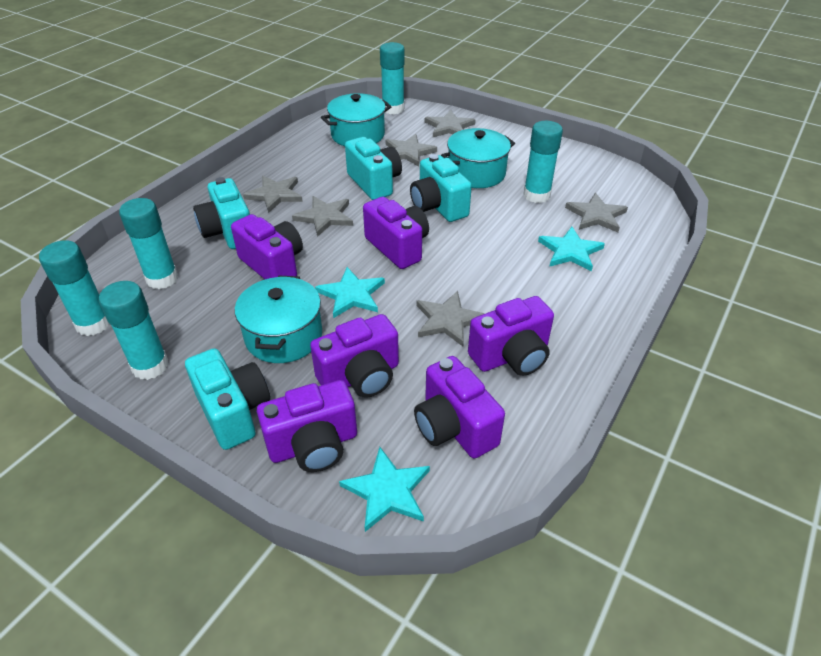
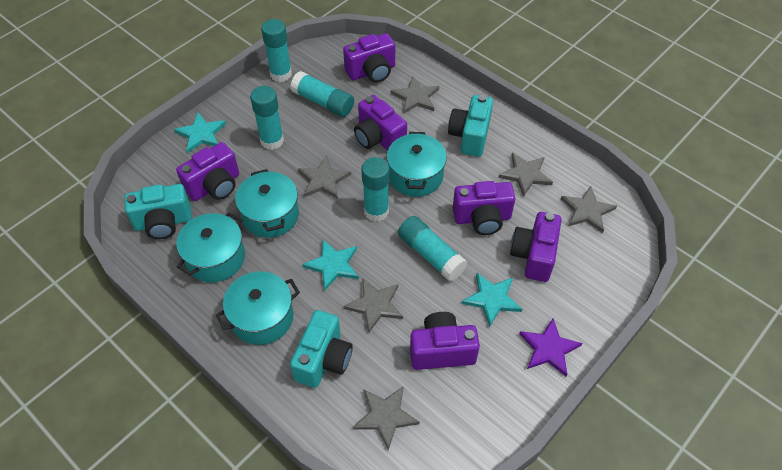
purple star: 0 -> 1
turquoise camera: 4 -> 3
turquoise pot: 3 -> 4

